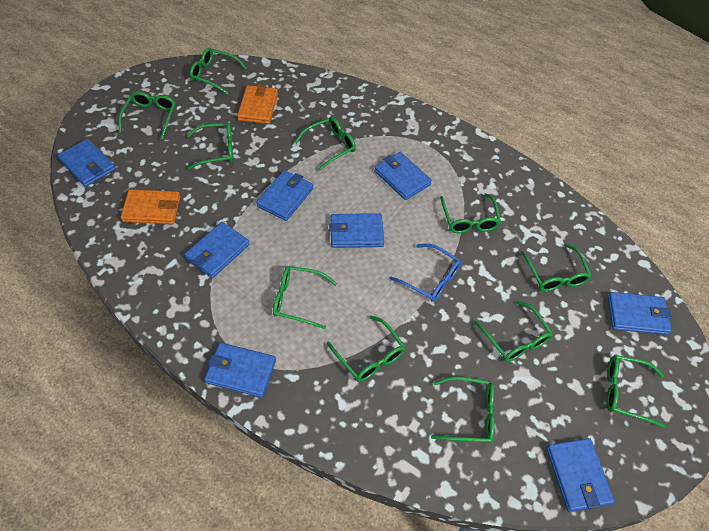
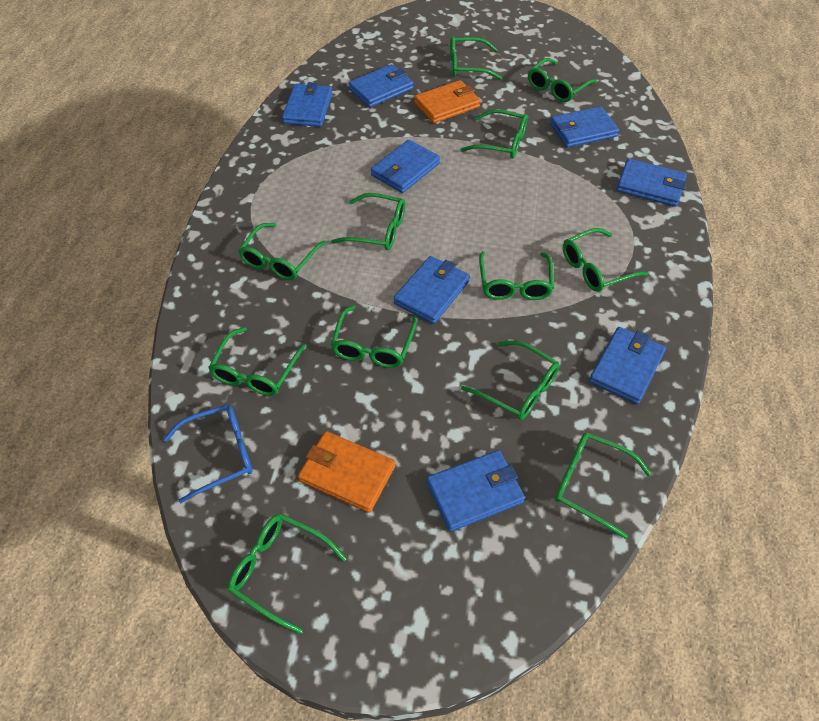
green glasses: 11 -> 12

